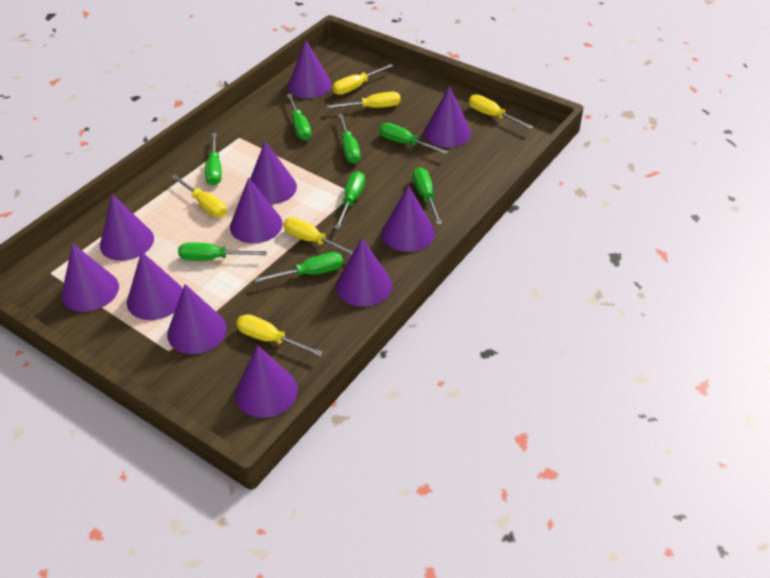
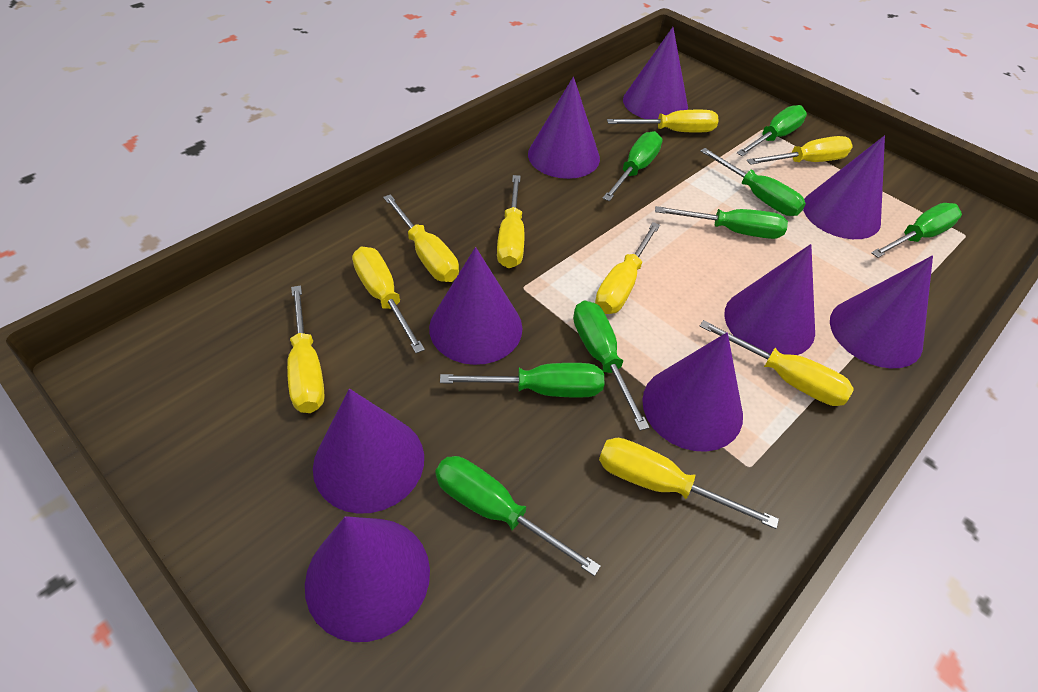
purple cone: 11 -> 9
yellow screwdriver: 6 -> 9

